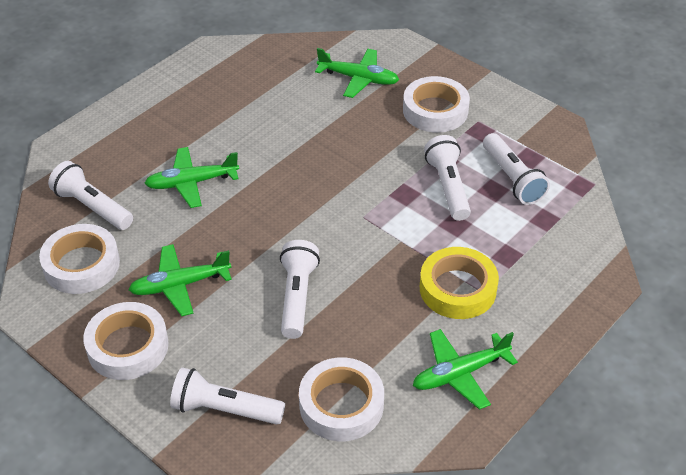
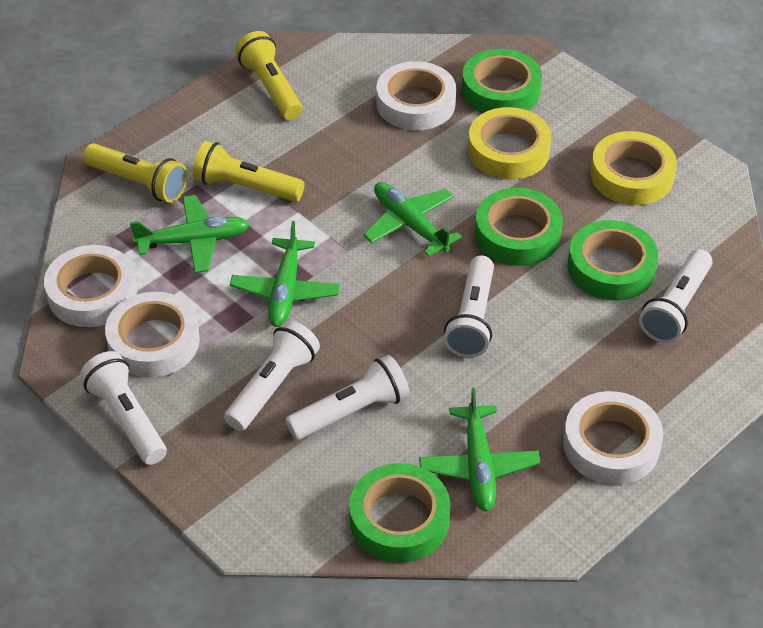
green tape: 0 -> 4
yellow flashlight: 0 -> 3
yellow tape: 1 -> 2

